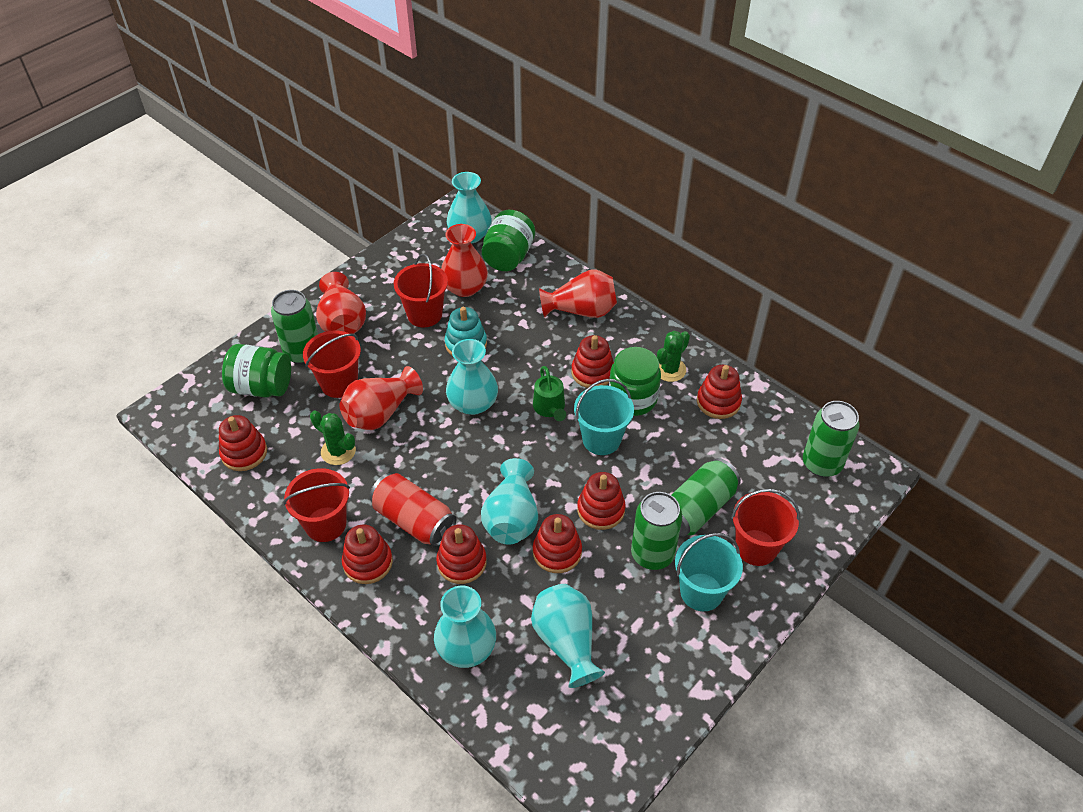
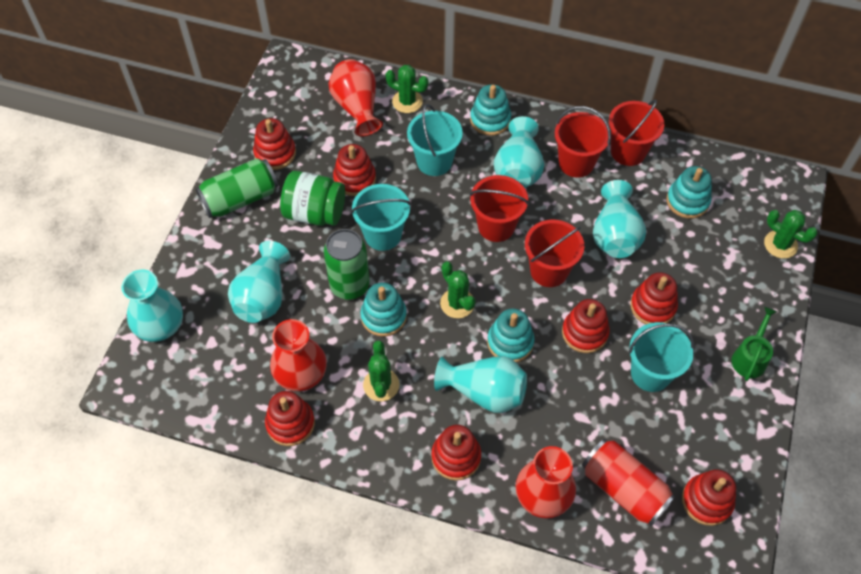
green cactus: 2 -> 4
green can: 4 -> 2
green jar: 3 -> 1
red vase: 4 -> 3
turquoise bucket: 2 -> 3
turquoise stacking toy: 1 -> 4

